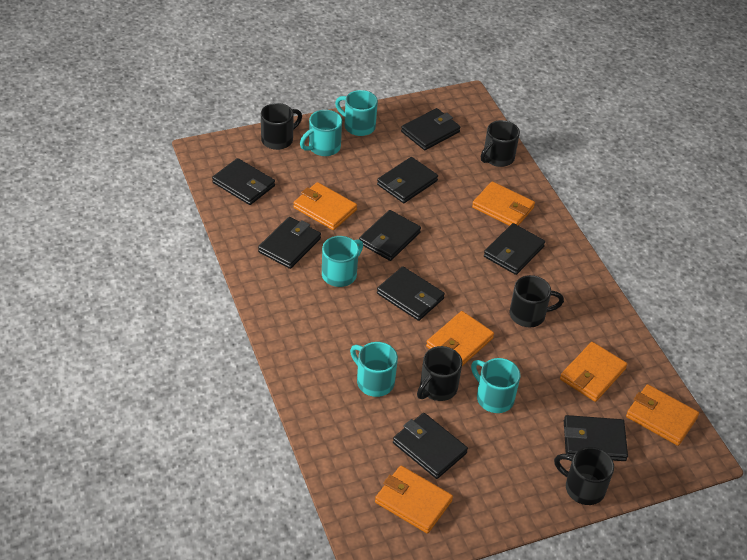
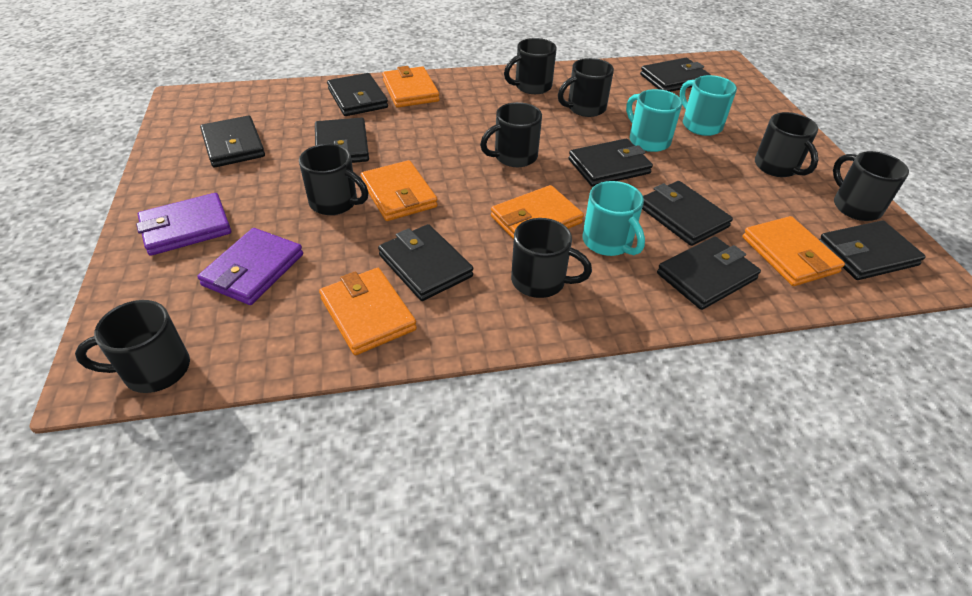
black mug: 5 -> 8
orange wallet: 6 -> 5
purple wallet: 0 -> 2
turquoise mug: 5 -> 3

